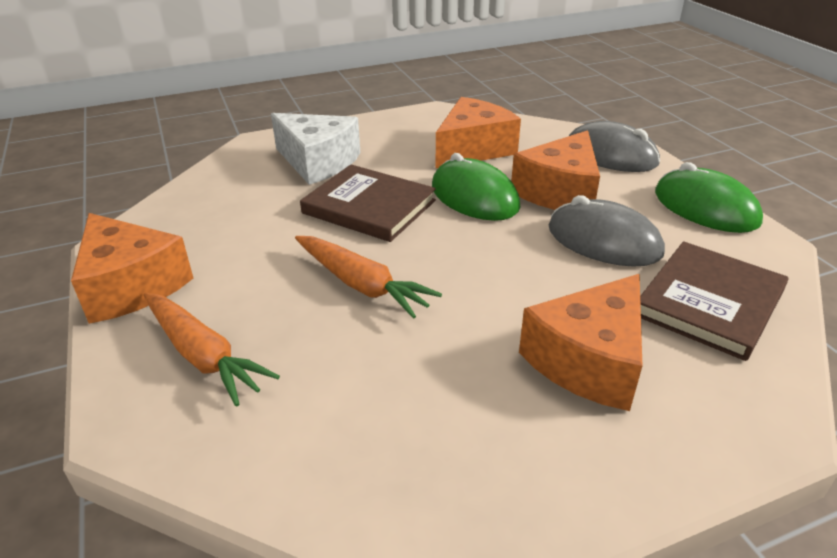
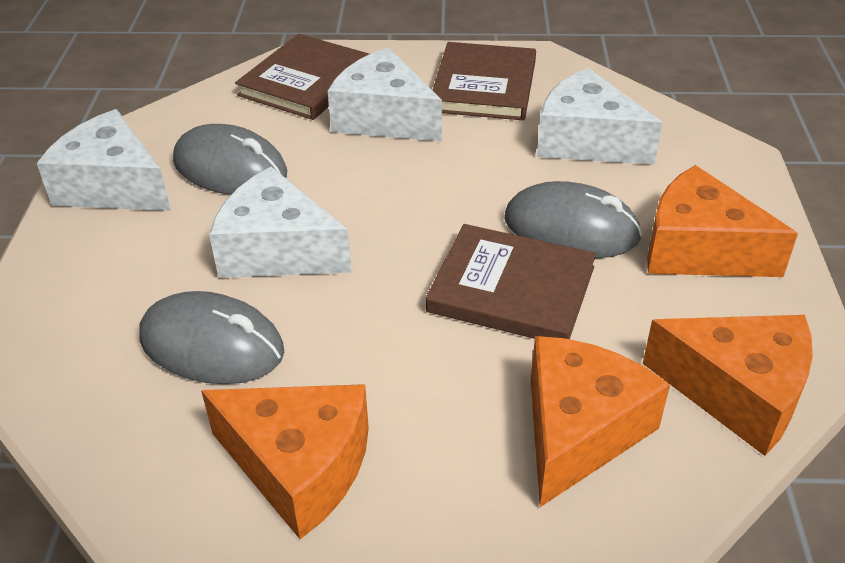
brown book: 2 -> 3
green mouse: 2 -> 0
grey mouse: 2 -> 3
orange carrot: 2 -> 0
white cheese: 1 -> 4

